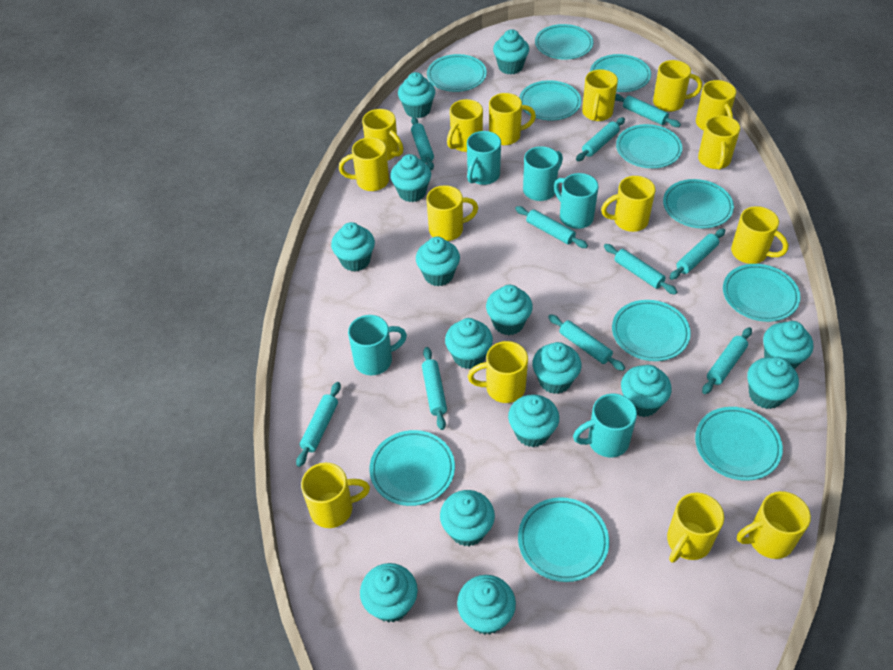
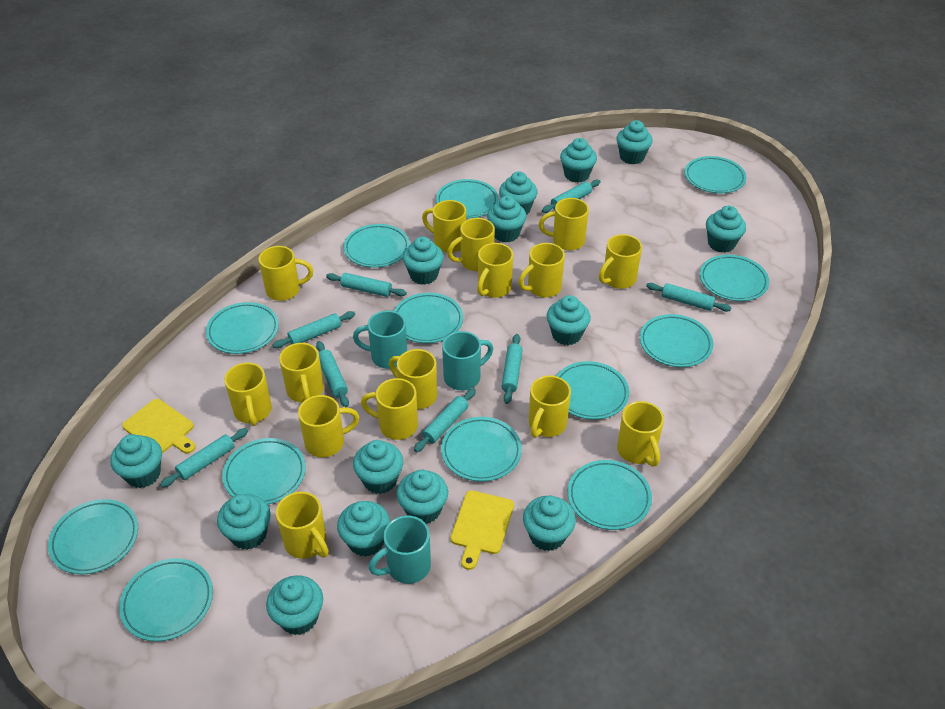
turquoise cupcake: 15 -> 14
turquoise mug: 5 -> 3
turquoise plate: 11 -> 13
turquoise rolling pin: 10 -> 8
yellow cutting board: 0 -> 2

